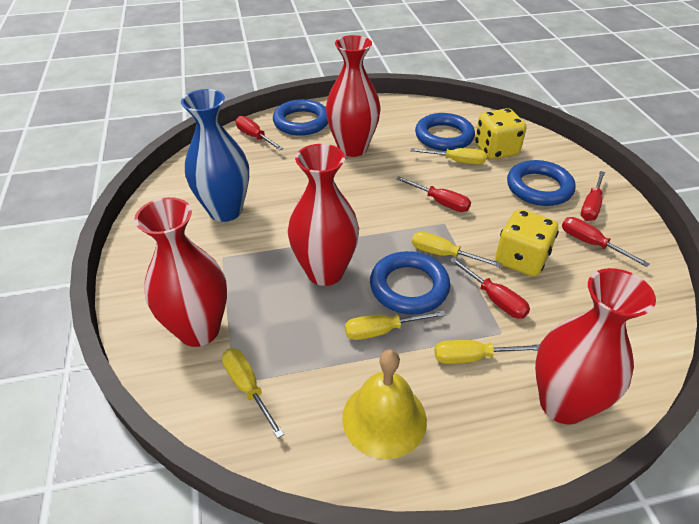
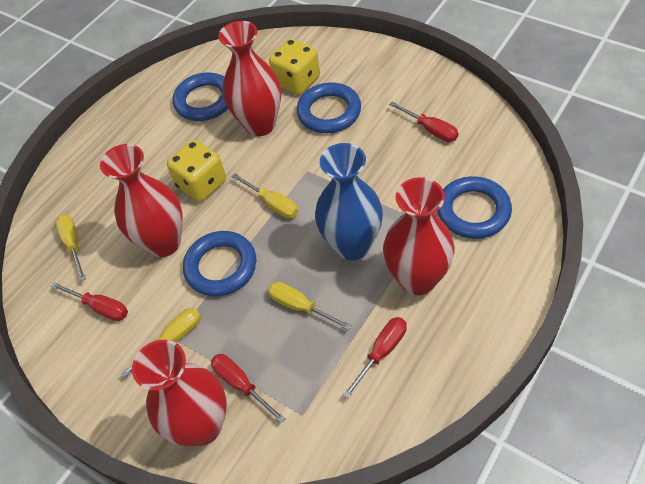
red screwdriver: 5 -> 4
yellow bell: 1 -> 0
yellow screwdriver: 5 -> 4

